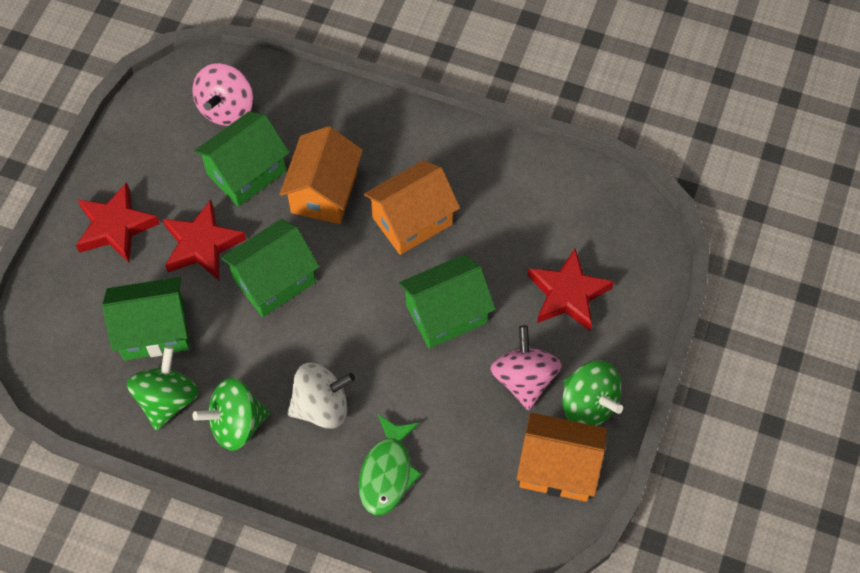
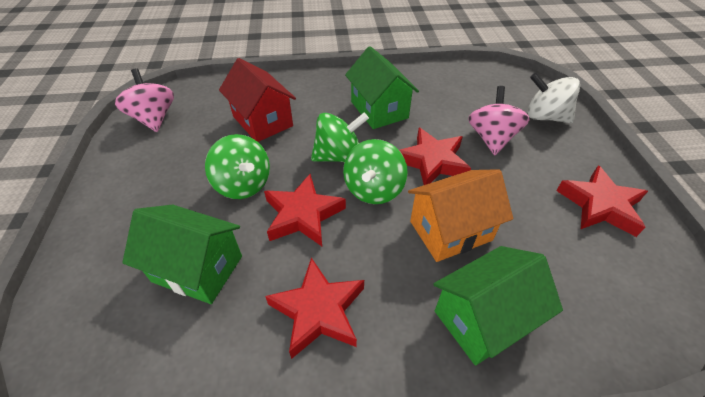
green fish: 1 -> 0
green house: 4 -> 3
orange house: 3 -> 1
red house: 0 -> 1
red star: 3 -> 4

